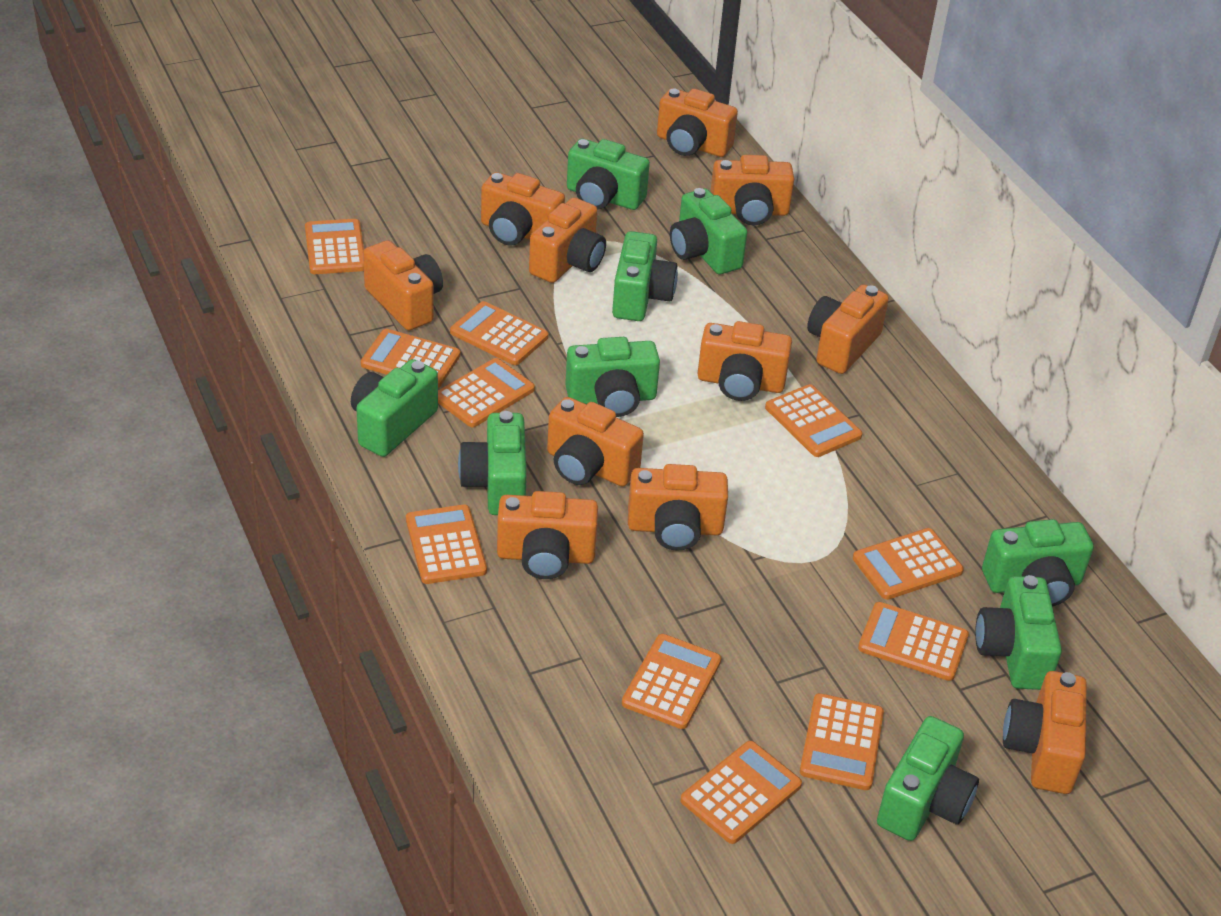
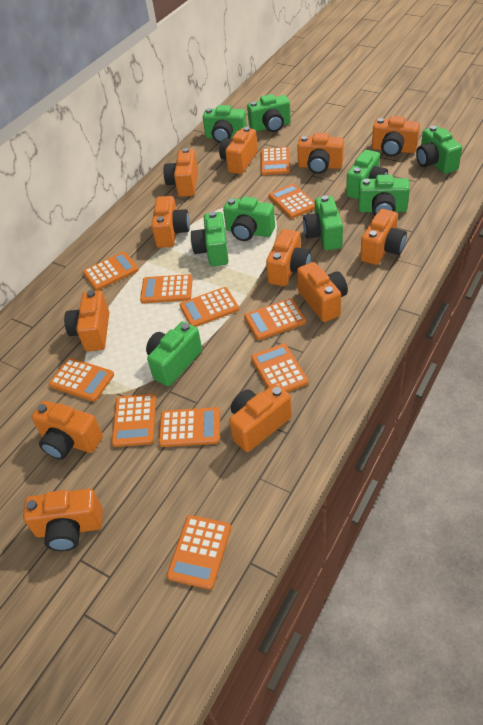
orange camera: 11 -> 12

